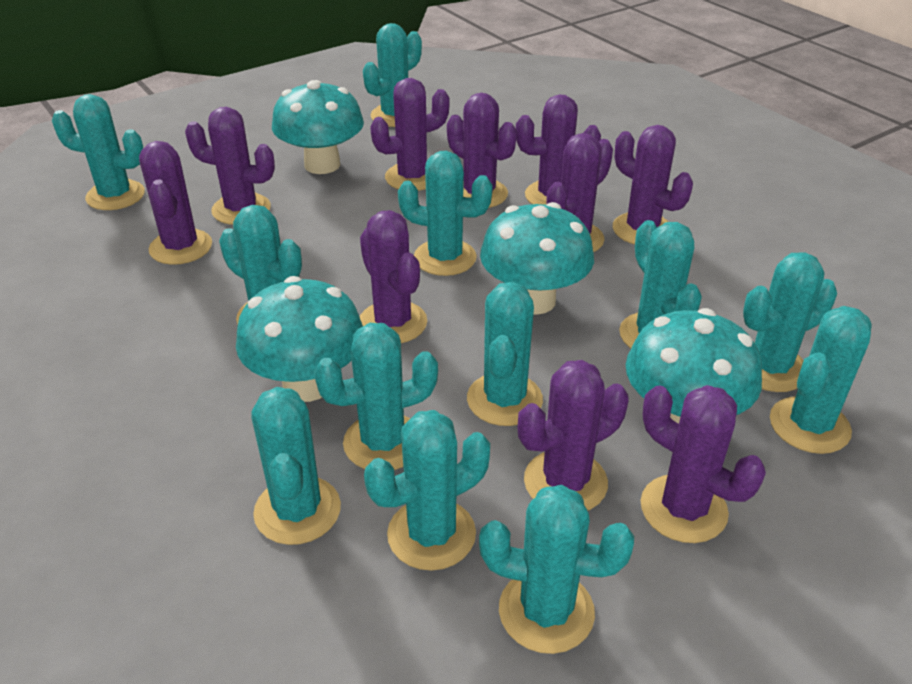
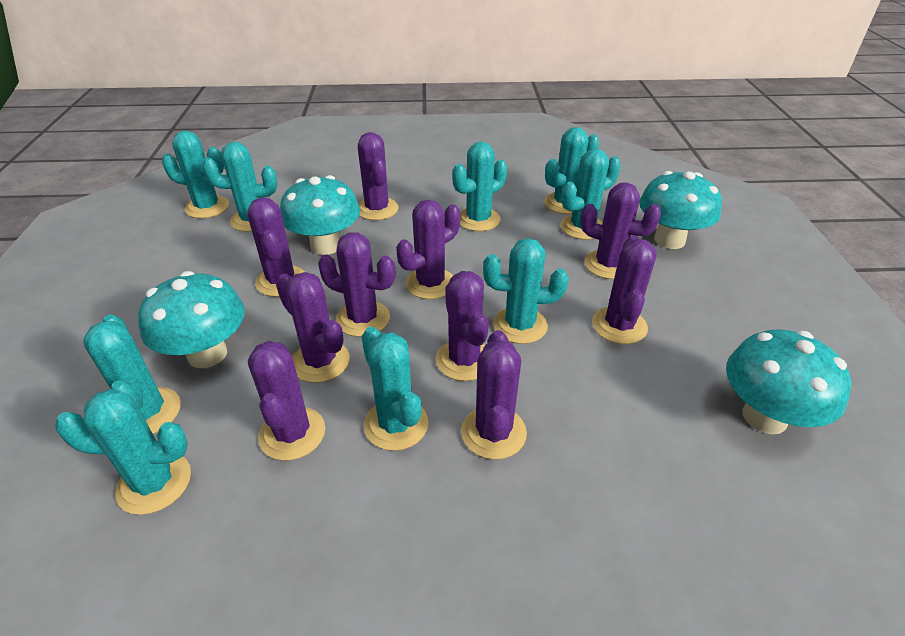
turquoise cactus: 12 -> 9

